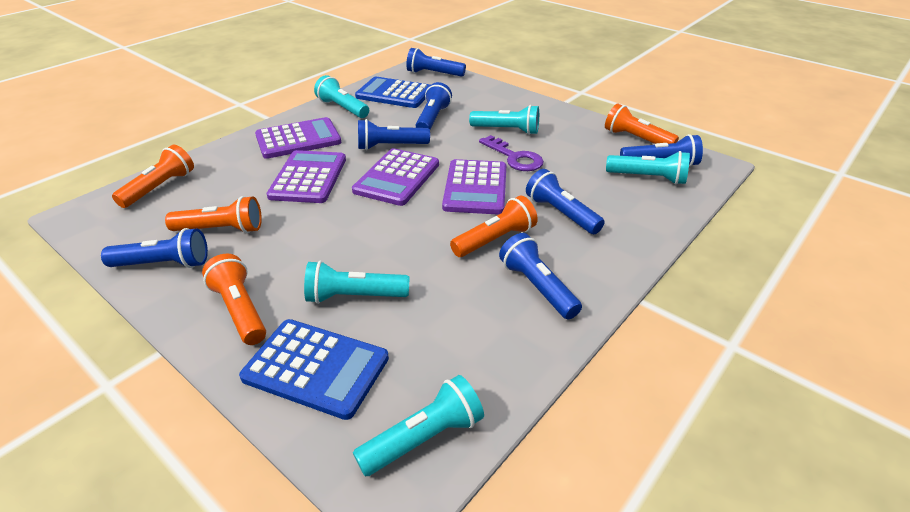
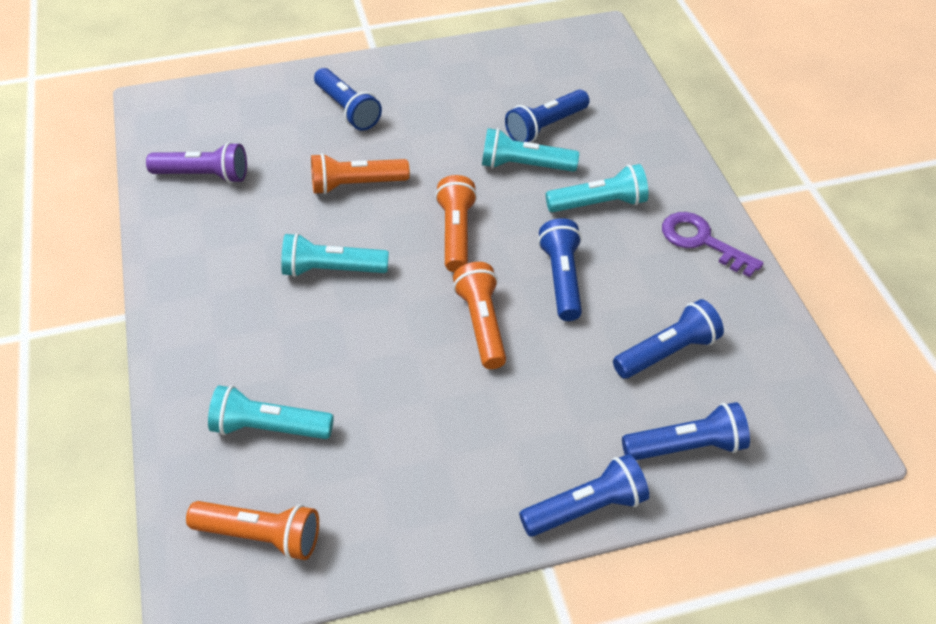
blue calculator: 2 -> 0
blue flashlight: 7 -> 6
orange flashlight: 5 -> 4
purple calculator: 4 -> 0
purple flashlight: 0 -> 1
turquoise flashlight: 5 -> 4

